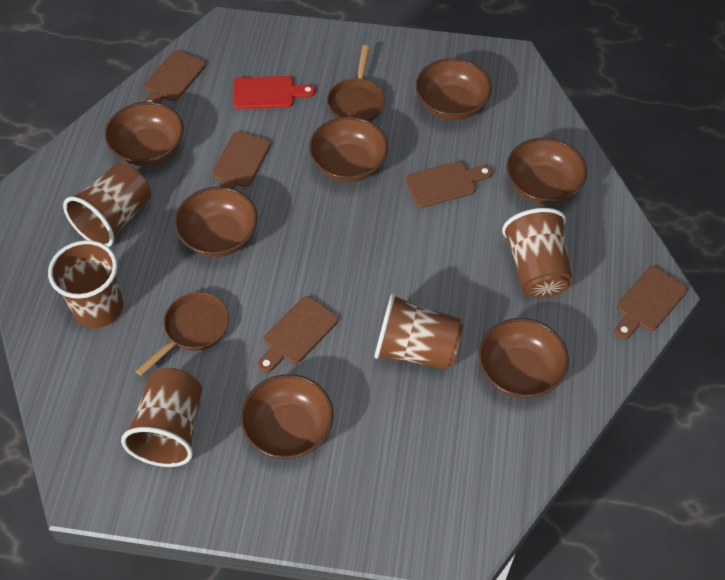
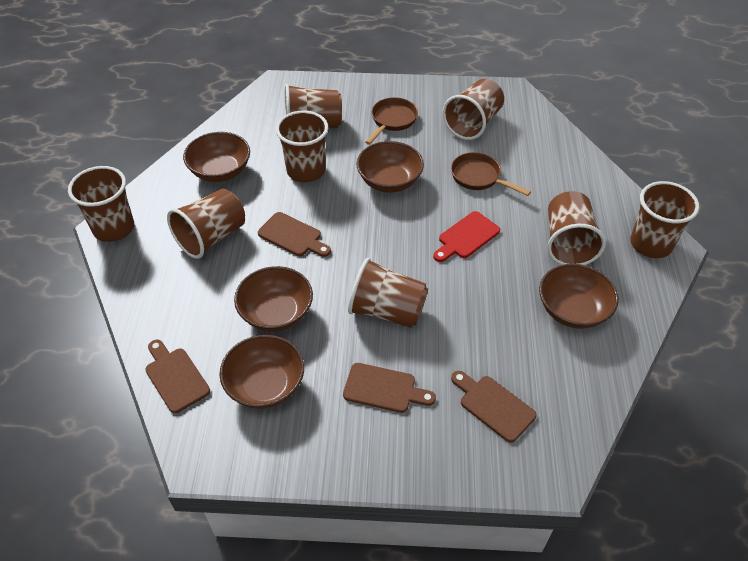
brown bowl: 7 -> 5
brown cup: 5 -> 8
brown cutting board: 5 -> 4

